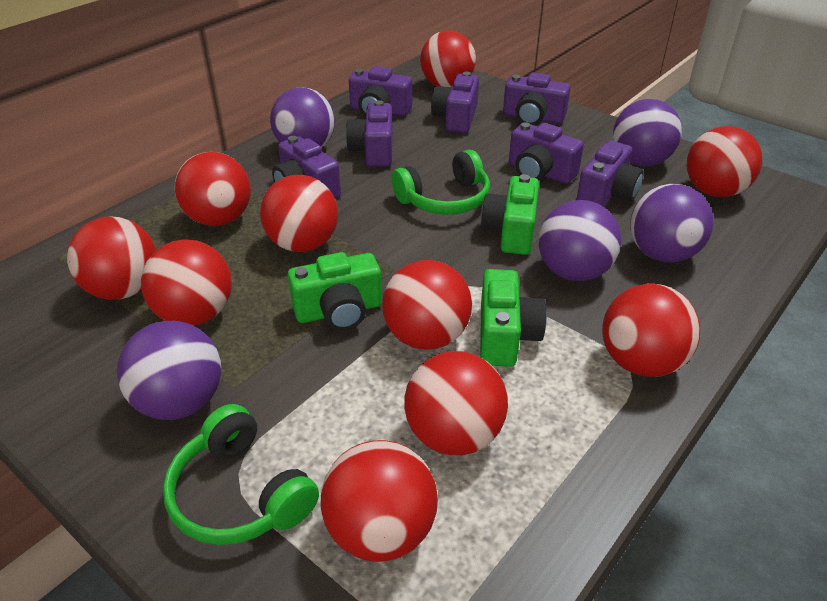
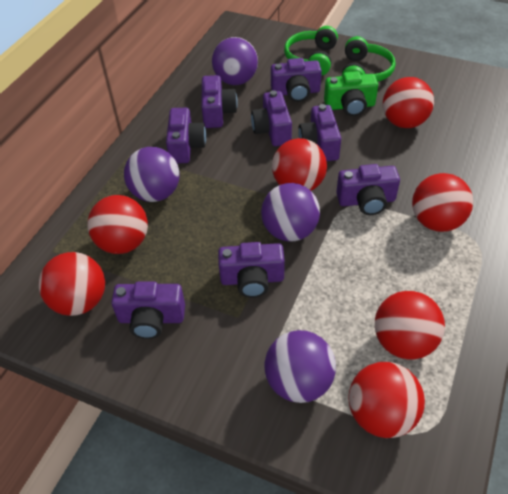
green camera: 3 -> 1
purple ball: 5 -> 4
purple camera: 7 -> 8
red ball: 10 -> 7

